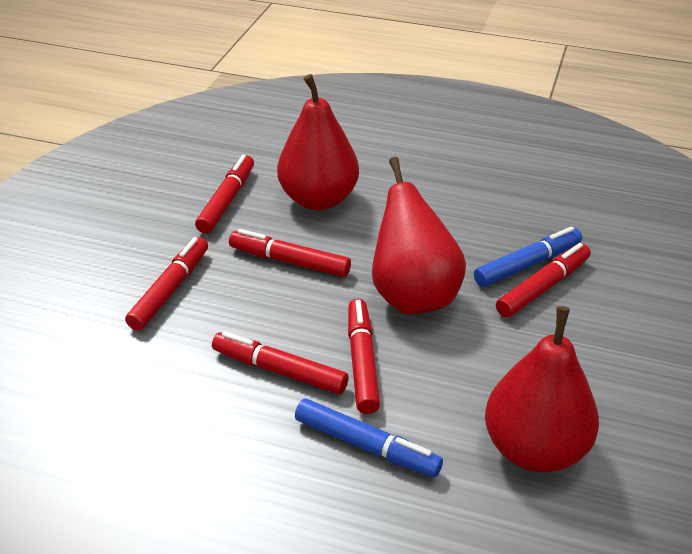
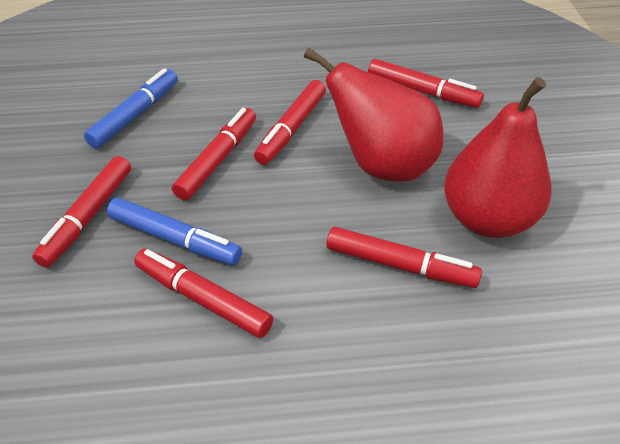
red pear: 3 -> 2

